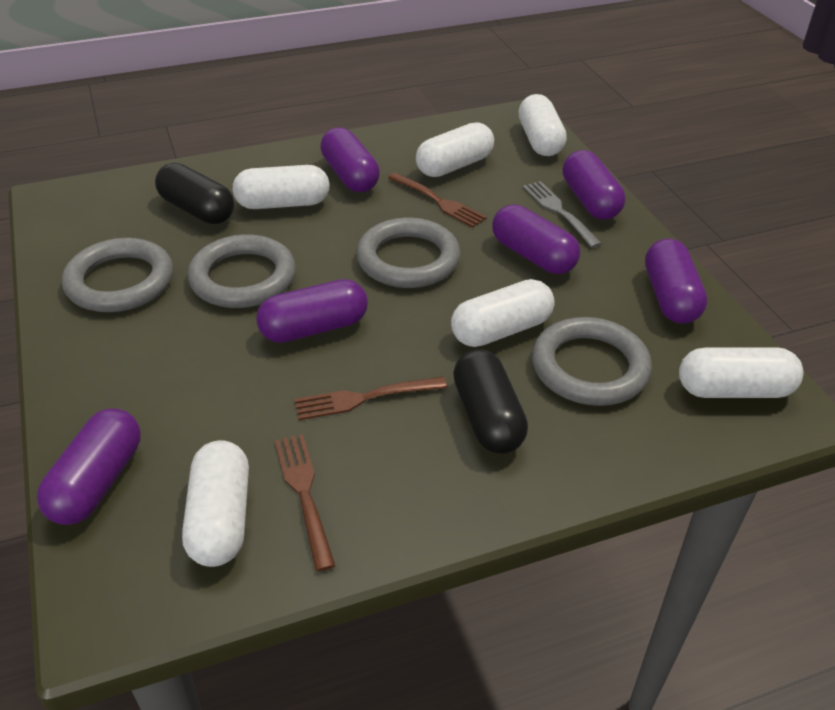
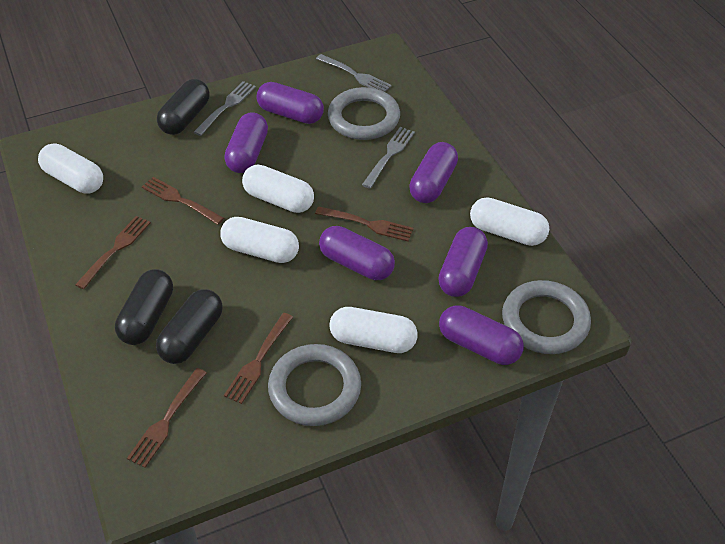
black capsule: 2 -> 3
brown fork: 3 -> 5
grey fork: 1 -> 3
grey ring: 4 -> 3
white capsule: 6 -> 5

